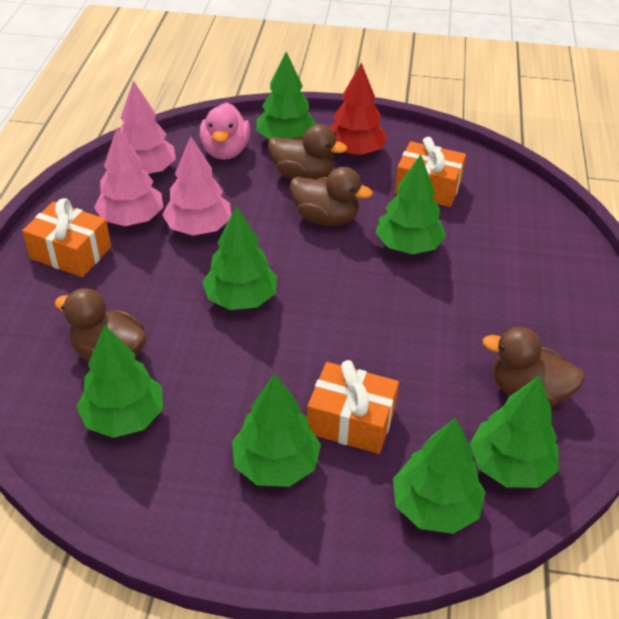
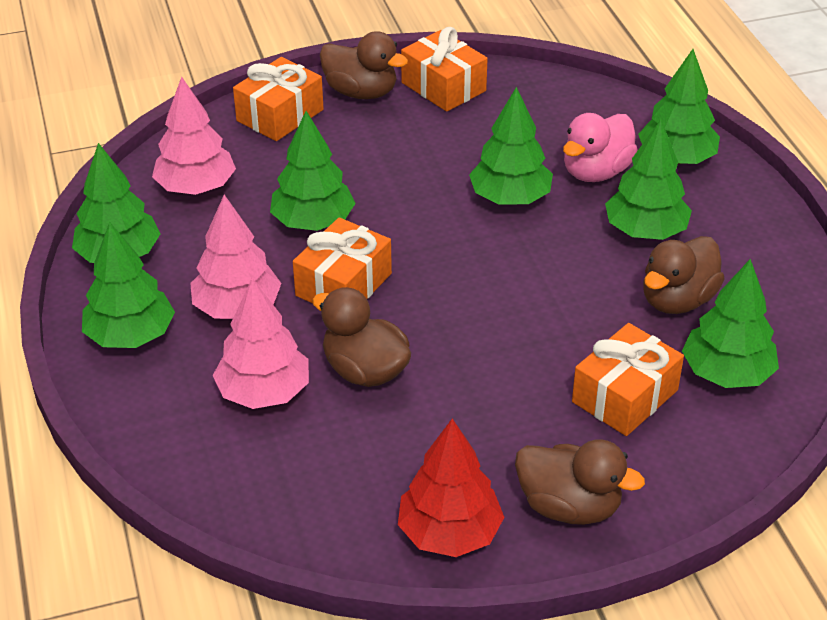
orange gift: 3 -> 4

